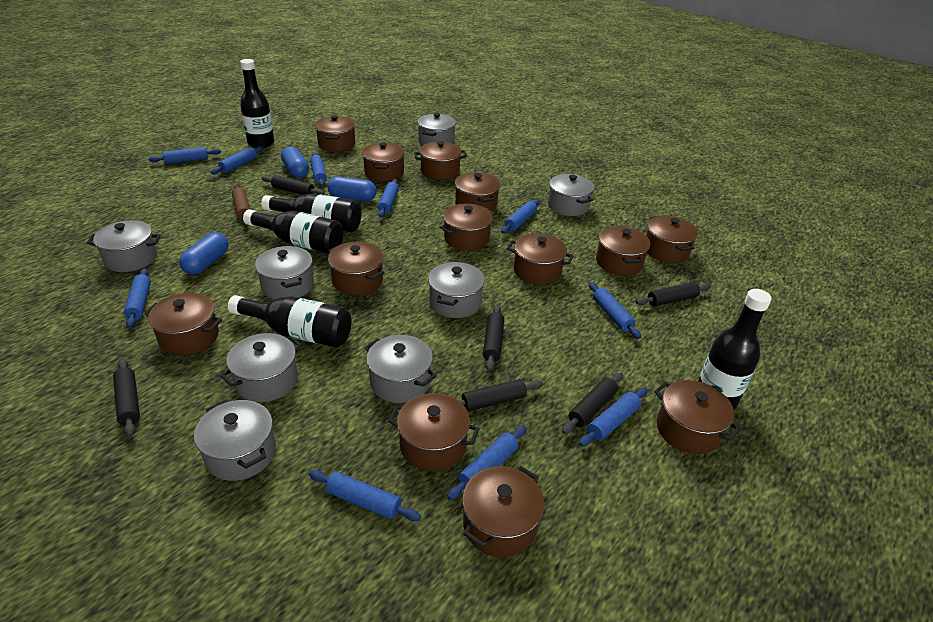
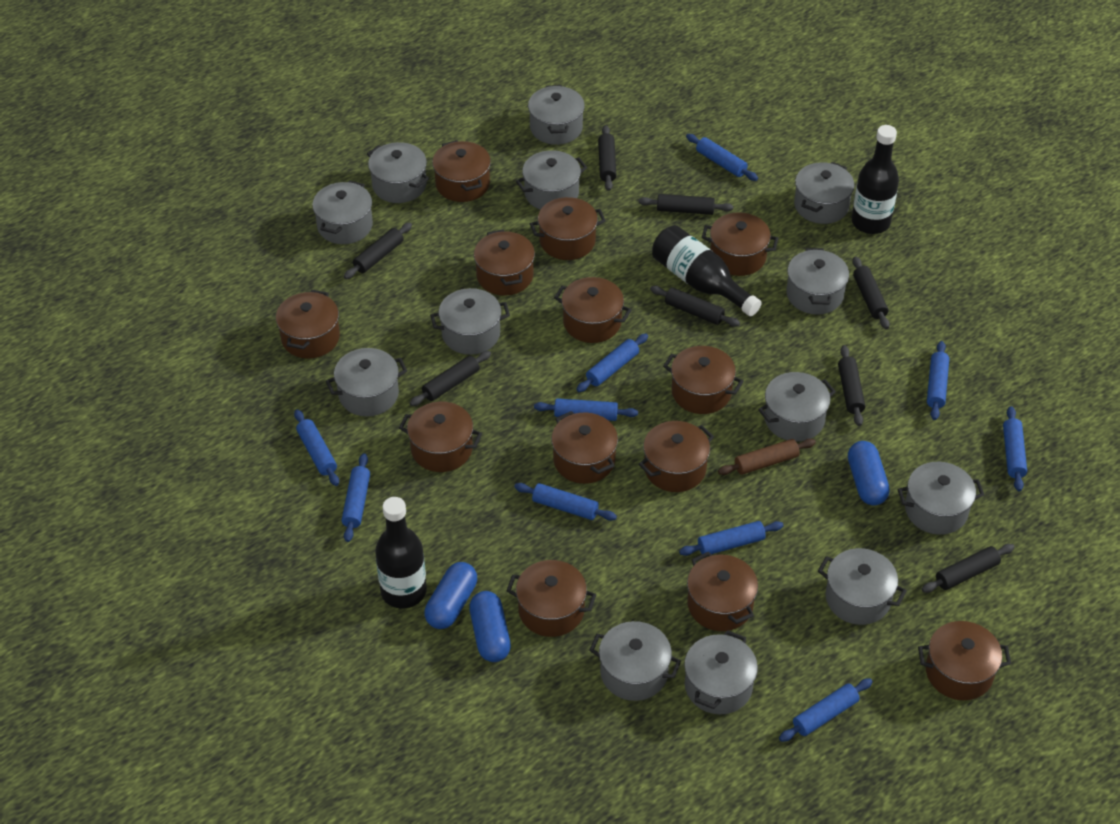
black bottle: 5 -> 3
black rolling pin: 6 -> 8
grey pot: 8 -> 13

